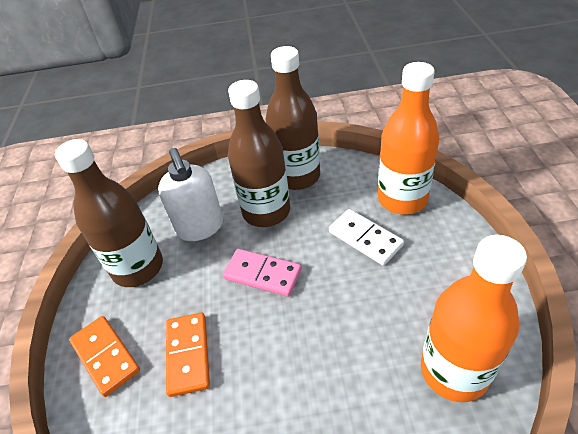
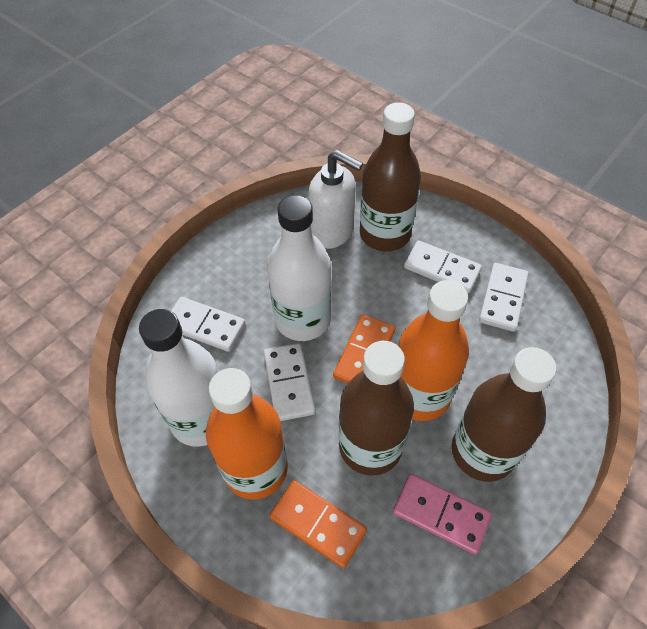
white bottle: 0 -> 2
white domino: 1 -> 4

